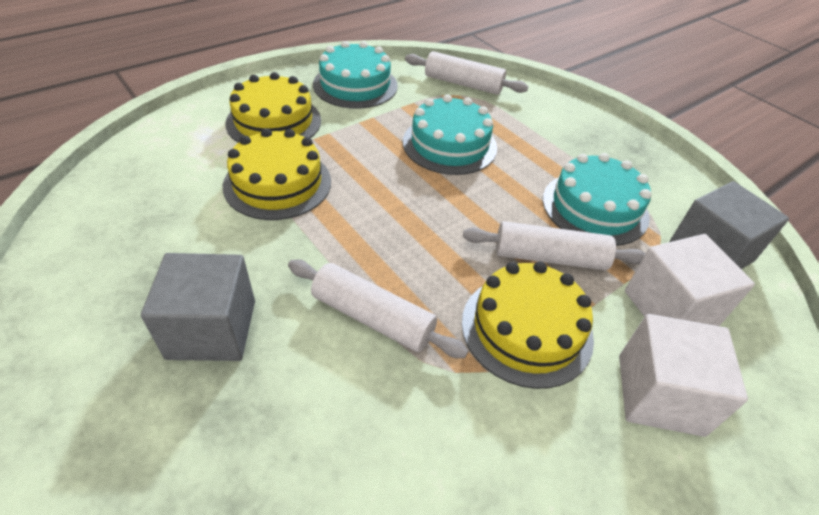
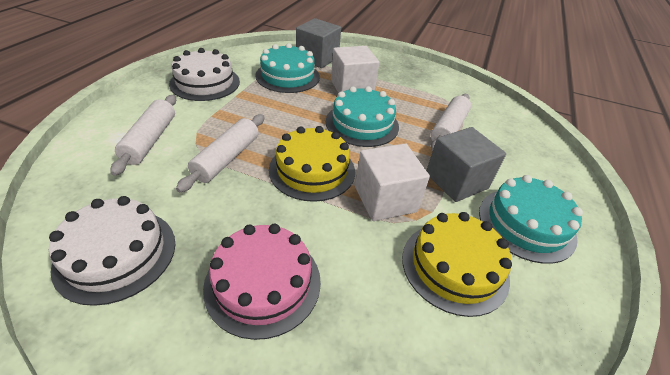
pink cake: 0 -> 1
white cake: 0 -> 2
yellow cake: 3 -> 2

